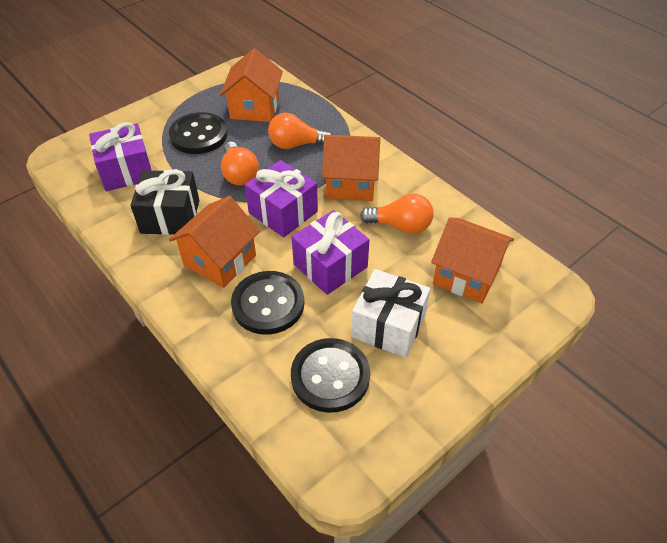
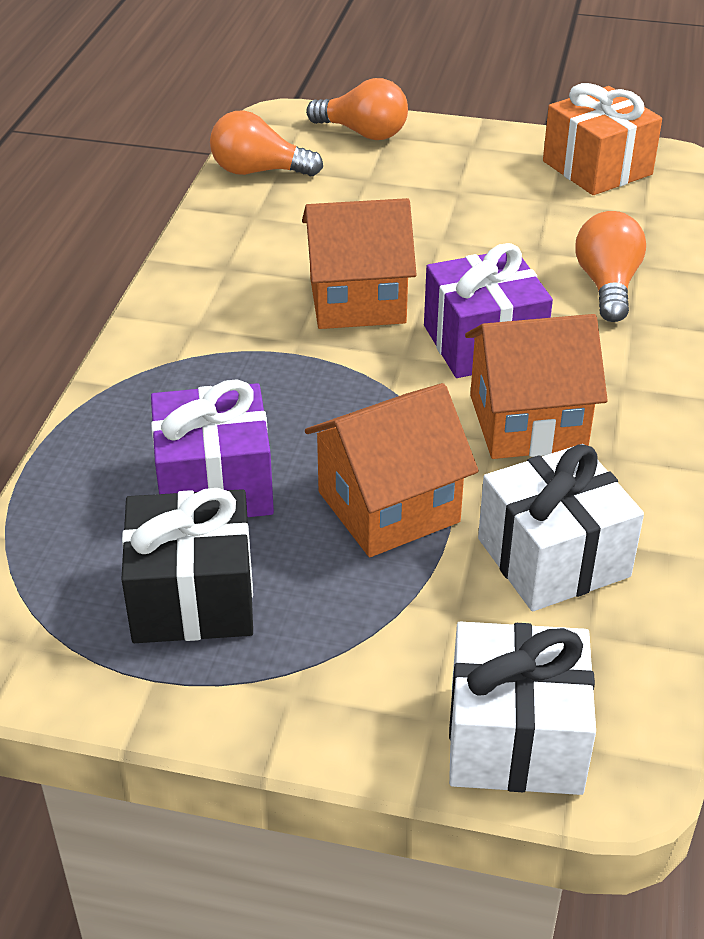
black button: 3 -> 0
orange gift: 0 -> 1
orange house: 4 -> 3
purple gift: 3 -> 2
white gift: 1 -> 2

